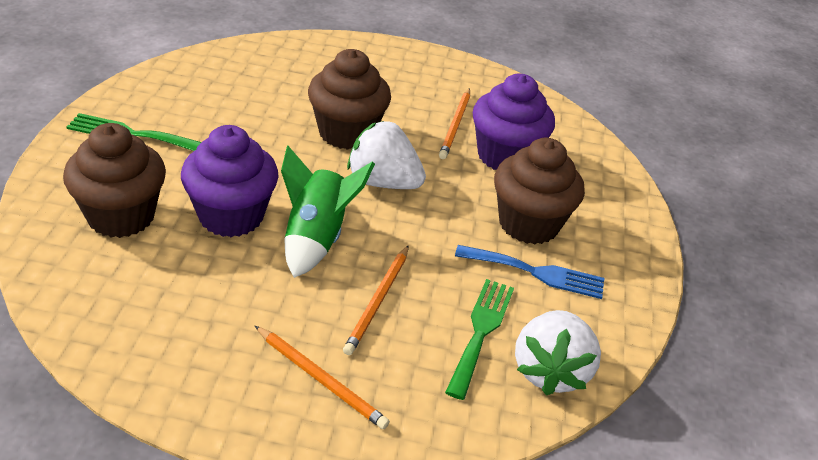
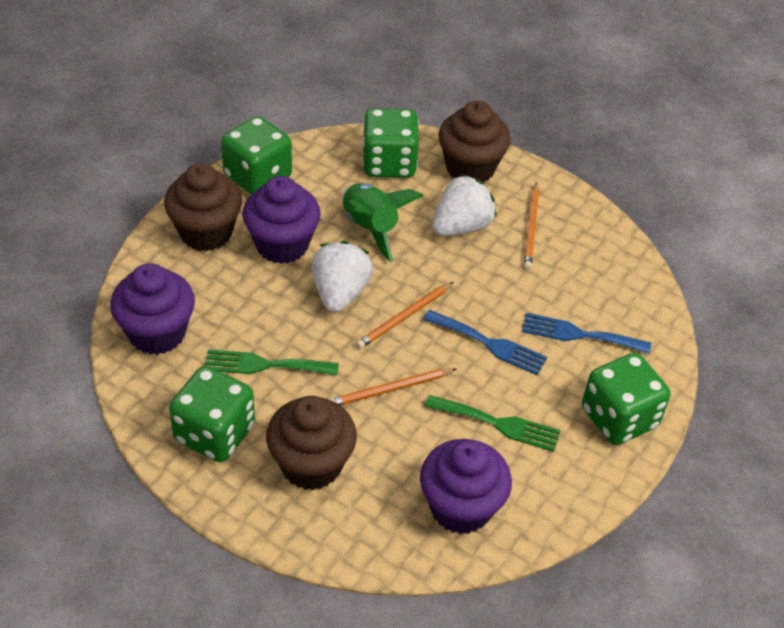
blue fork: 1 -> 2
green dice: 0 -> 4
purple cupcake: 2 -> 3

